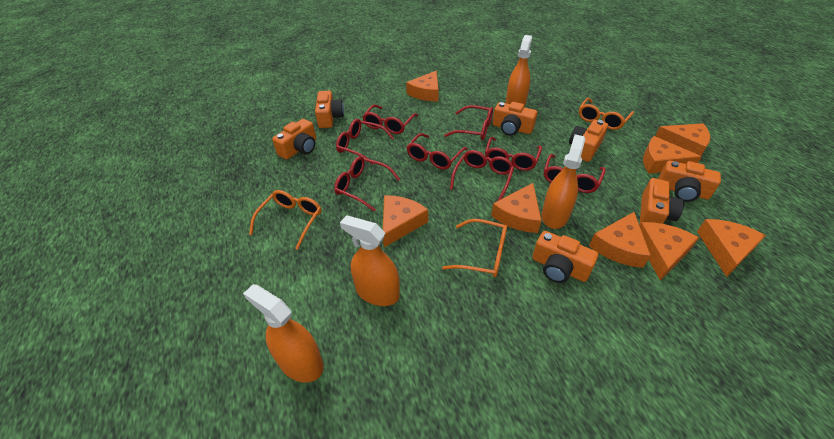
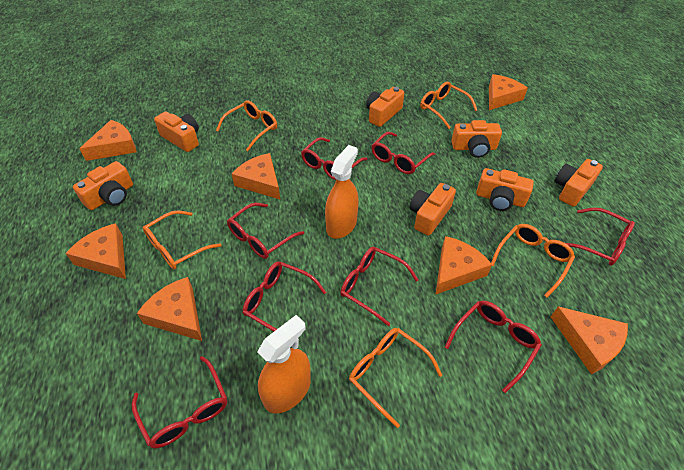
orange cheese: 8 -> 7
orange glasses: 3 -> 5
orange spray bottle: 4 -> 2

